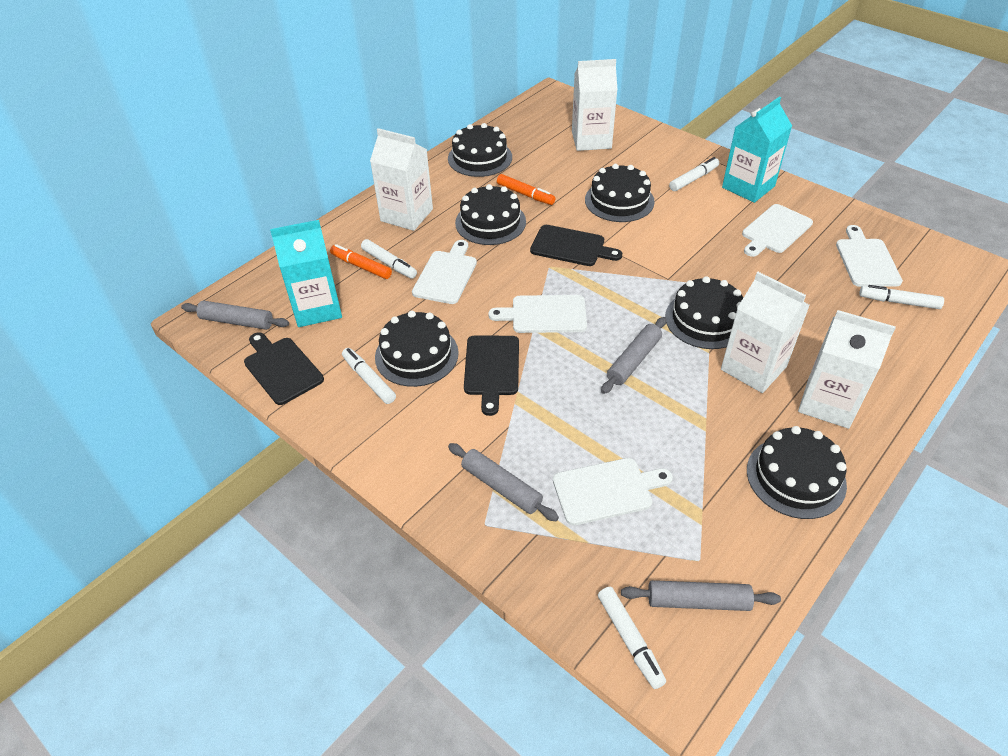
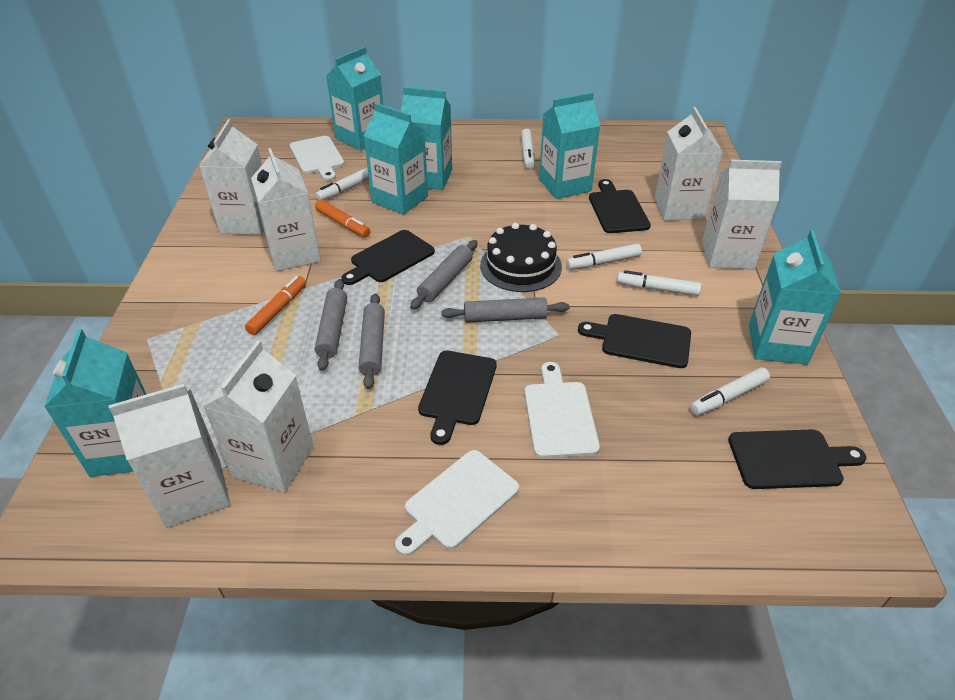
black cake: 6 -> 1
black cutting board: 3 -> 5
turquoise carton: 2 -> 6
white carton: 4 -> 6
white cutting board: 5 -> 3

